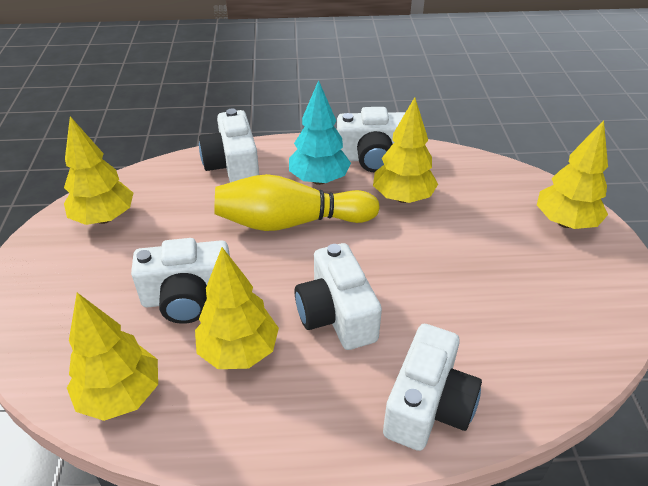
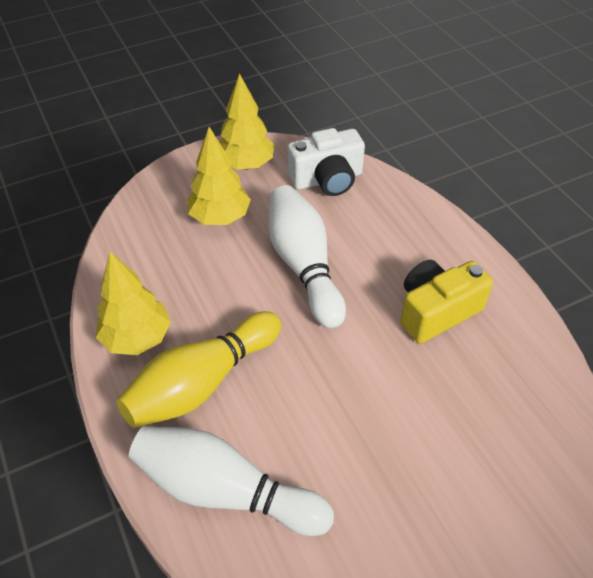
turquoise tree: 1 -> 0
white bowling pin: 0 -> 2
white camera: 5 -> 1
yellow camera: 0 -> 1
yellow tree: 5 -> 3

